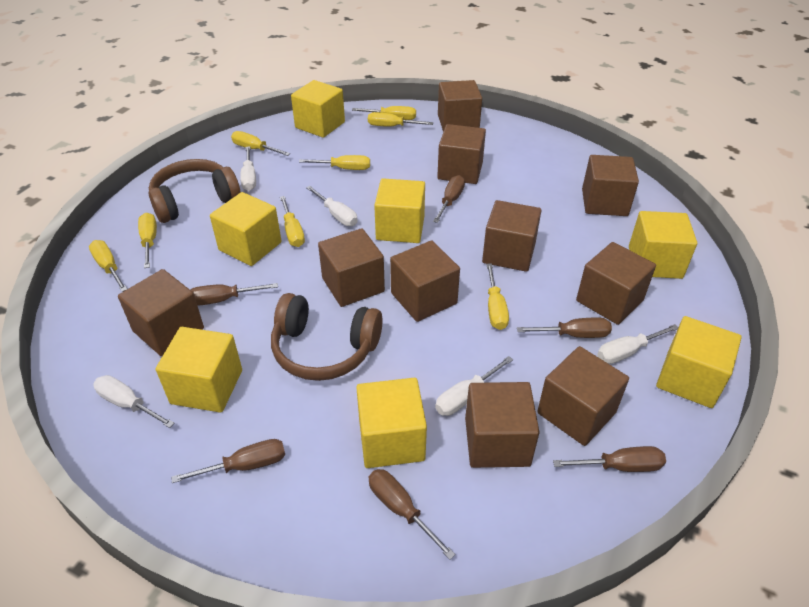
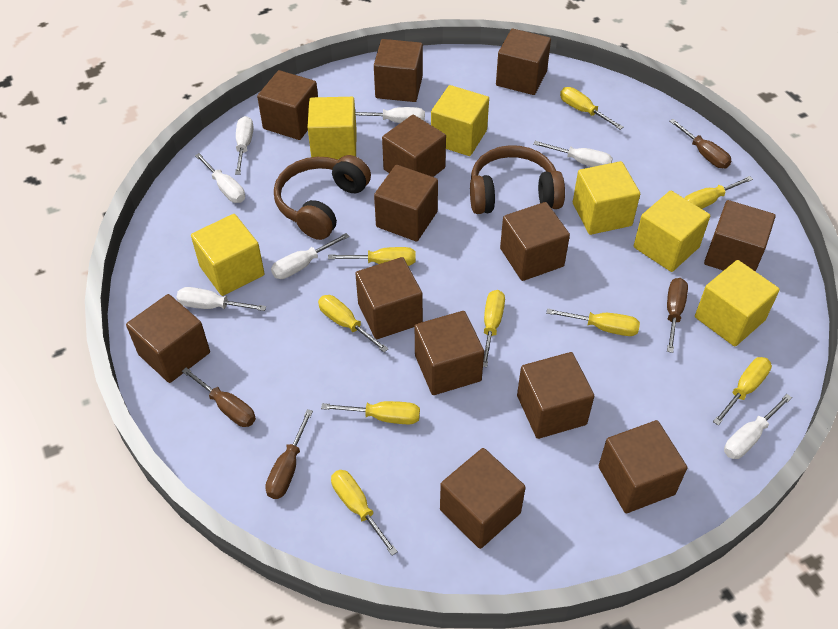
brown cube: 10 -> 13
brown screwdriver: 6 -> 4
white screwdriver: 5 -> 7
yellow cube: 7 -> 6
yellow screwdriver: 8 -> 9

